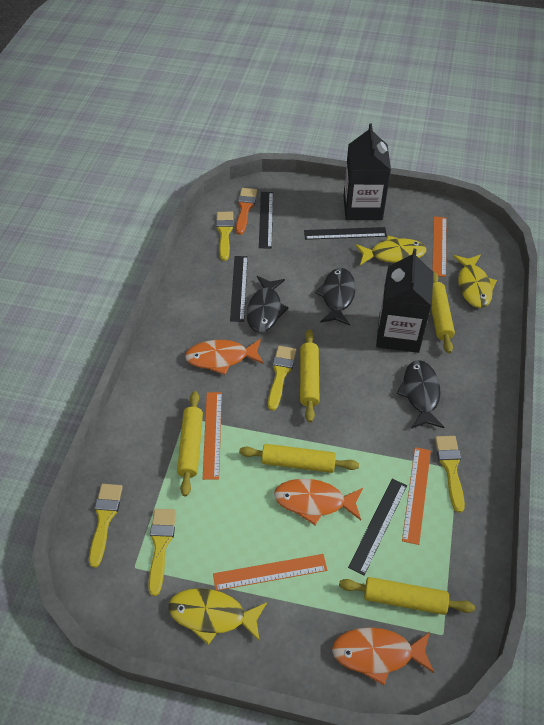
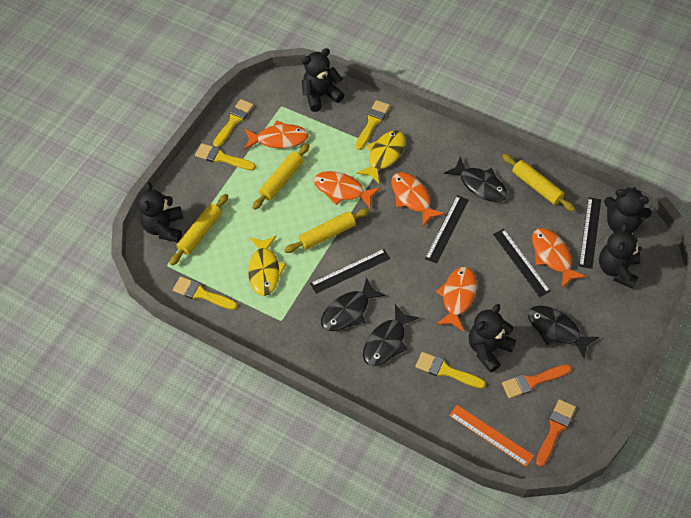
black carton: 2 -> 0
black fish: 3 -> 4
black teddy bear: 0 -> 5
orange brush: 1 -> 2
orange fish: 3 -> 5
orange ruler: 4 -> 1
yellow fish: 3 -> 2
yellow rolling pin: 5 -> 4

